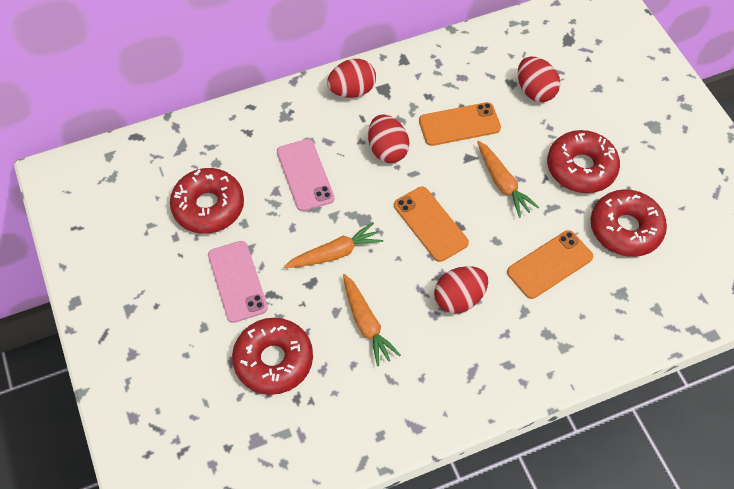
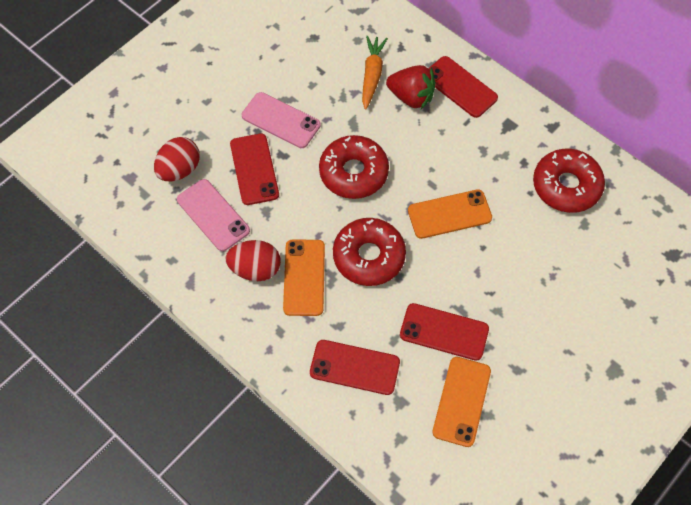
orange carrot: 3 -> 1
red donut: 4 -> 3
red egg: 4 -> 2
red phone: 0 -> 4
red strawberry: 0 -> 1

